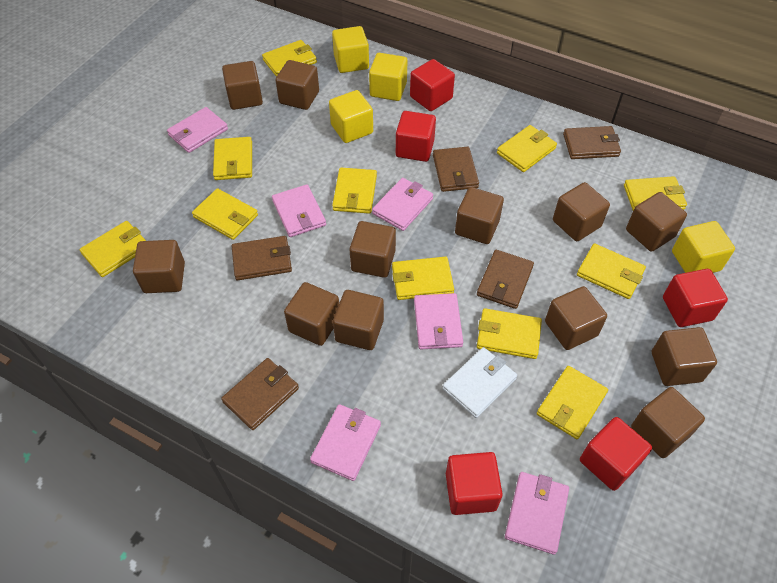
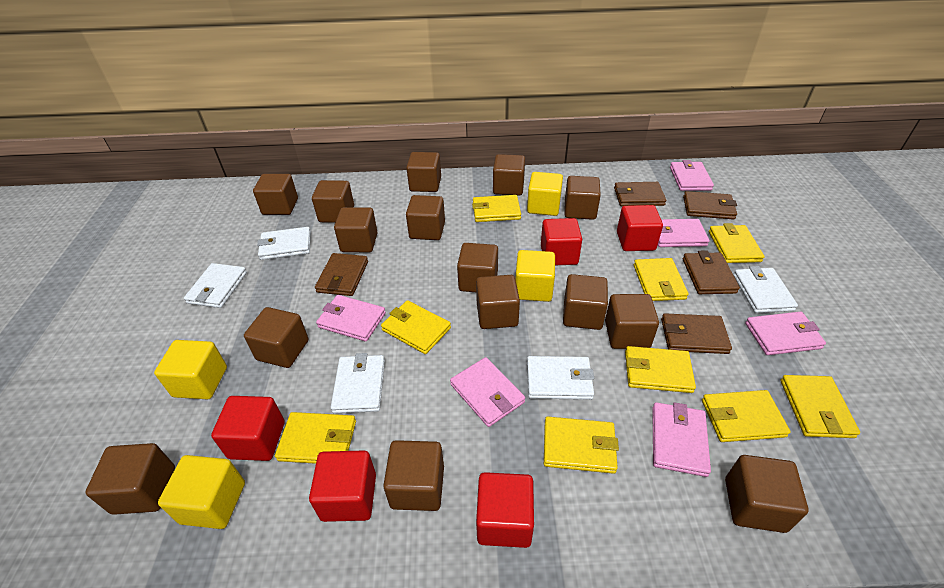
brown cube: 12 -> 15
white wallet: 1 -> 5
yellow wallet: 11 -> 9

